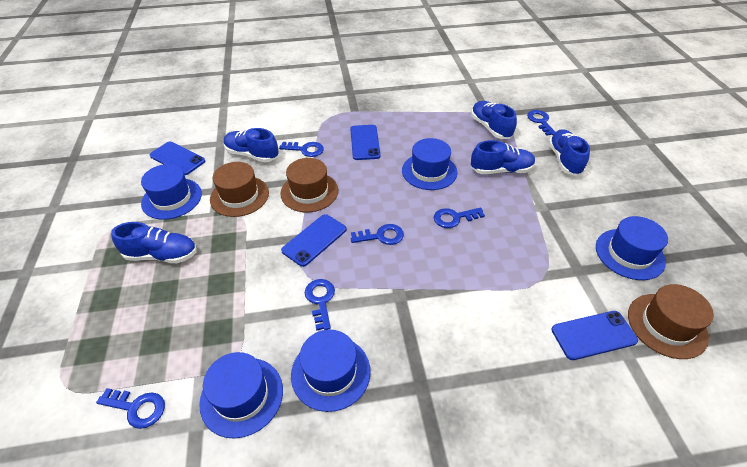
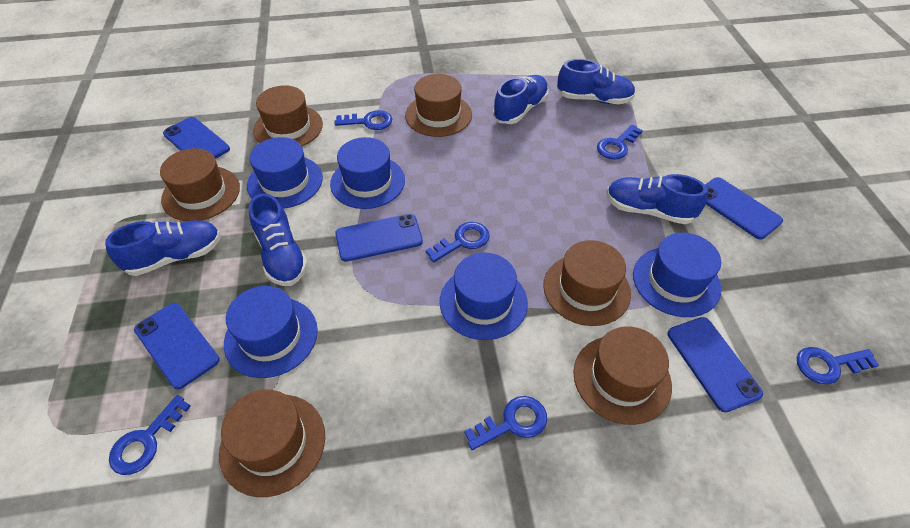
blue phone: 4 -> 5
brown hat: 3 -> 6

